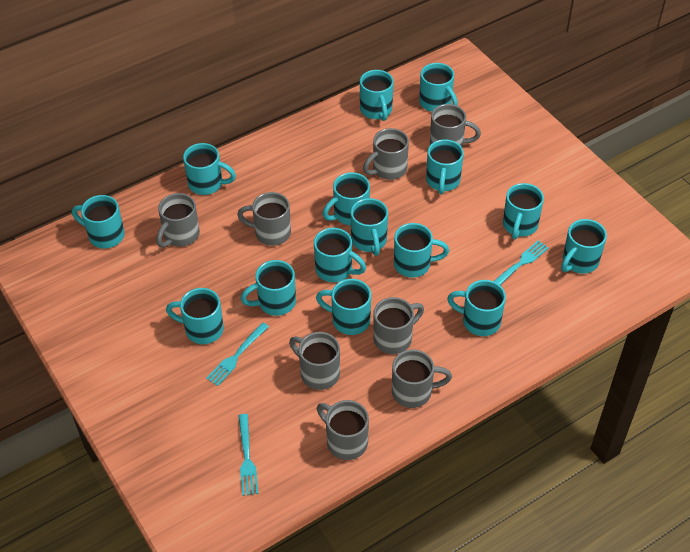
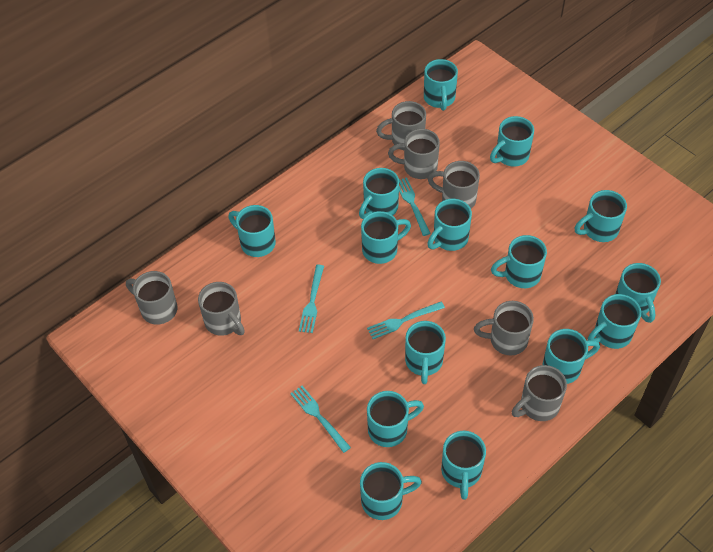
grey mug: 8 -> 7
turquoise fork: 3 -> 4

